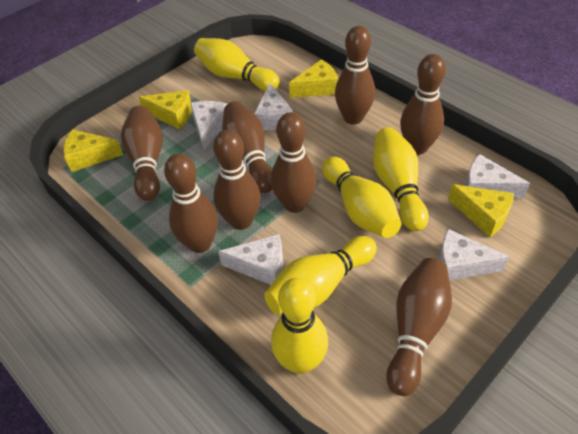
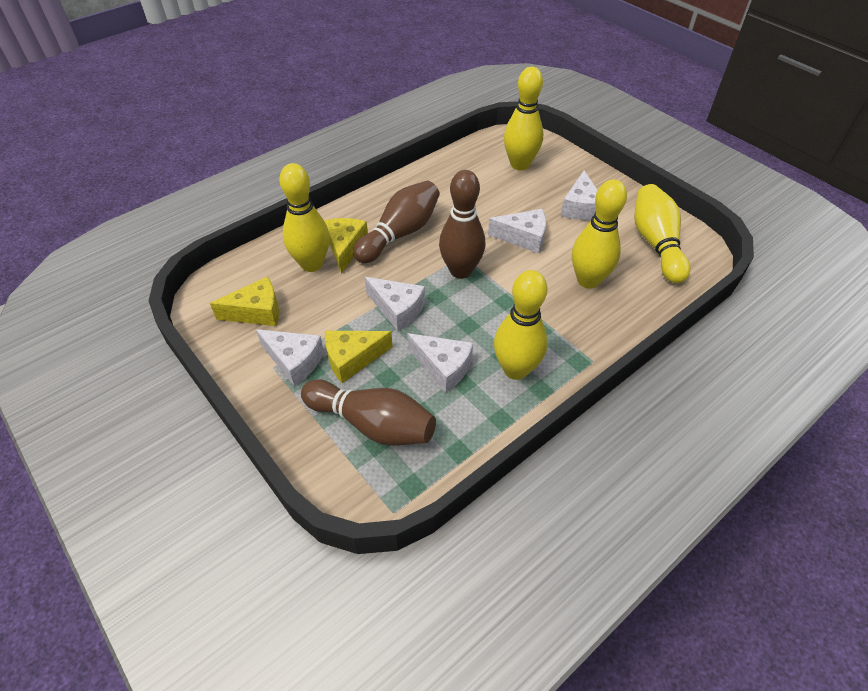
brown bowling pin: 8 -> 3
yellow cheese: 4 -> 3

